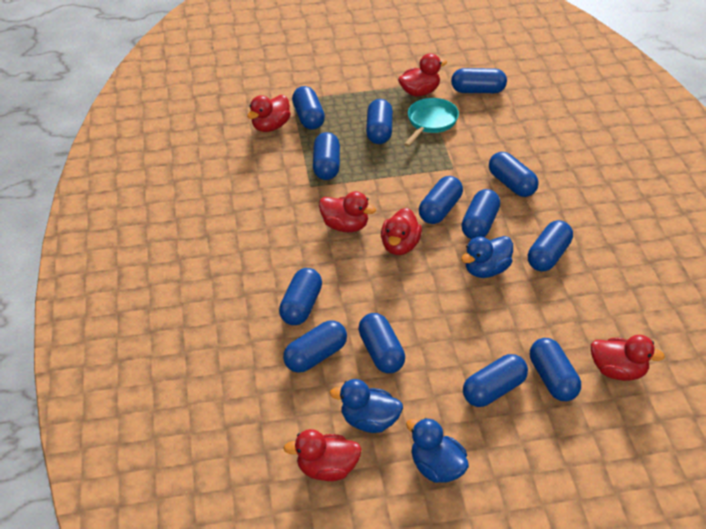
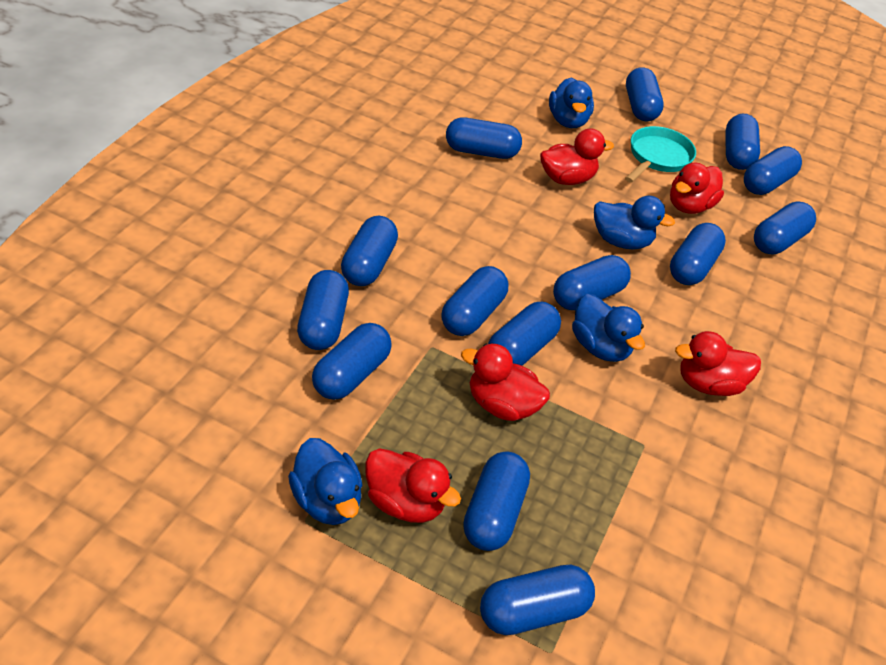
blue capsule: 13 -> 14
blue duck: 3 -> 4
red duck: 6 -> 5

